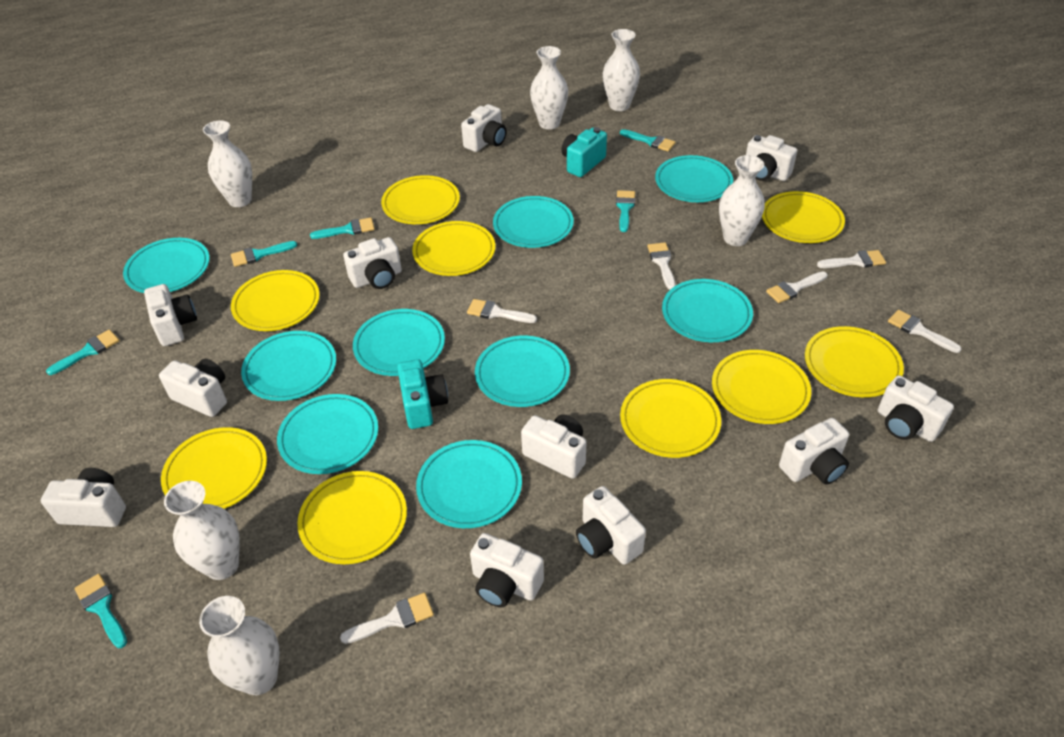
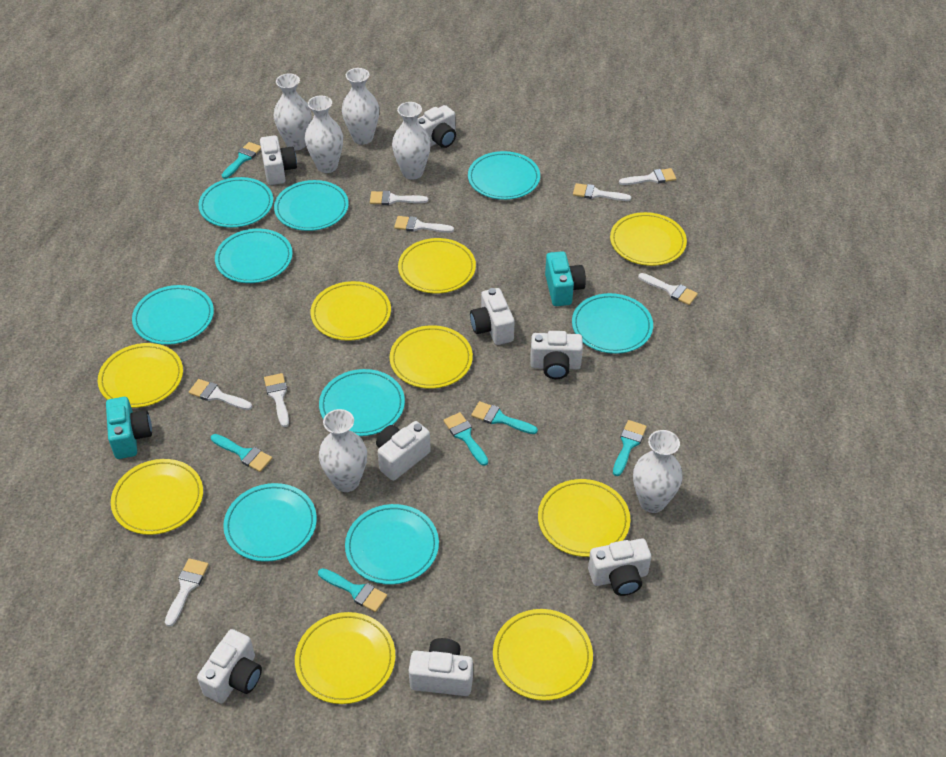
white brush: 6 -> 8
white camera: 11 -> 8

